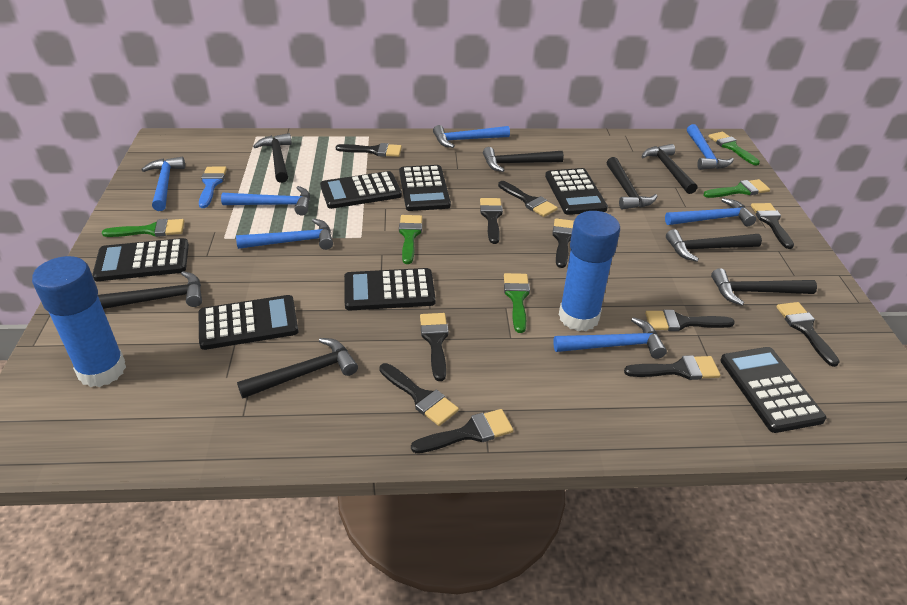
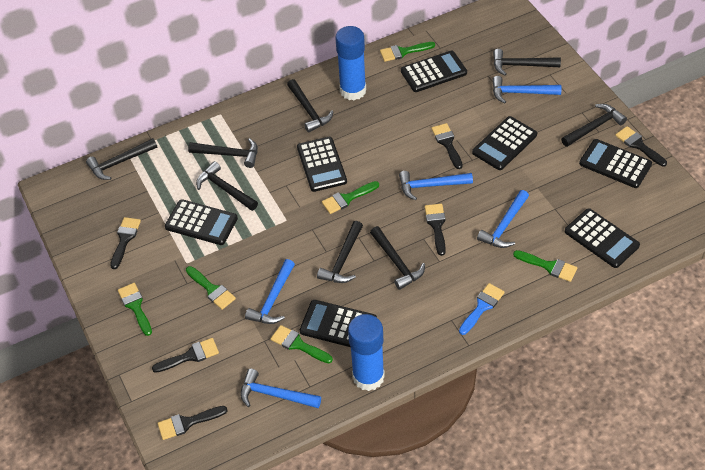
black brush: 11 -> 6
blue hammer: 7 -> 5
green brush: 5 -> 6

